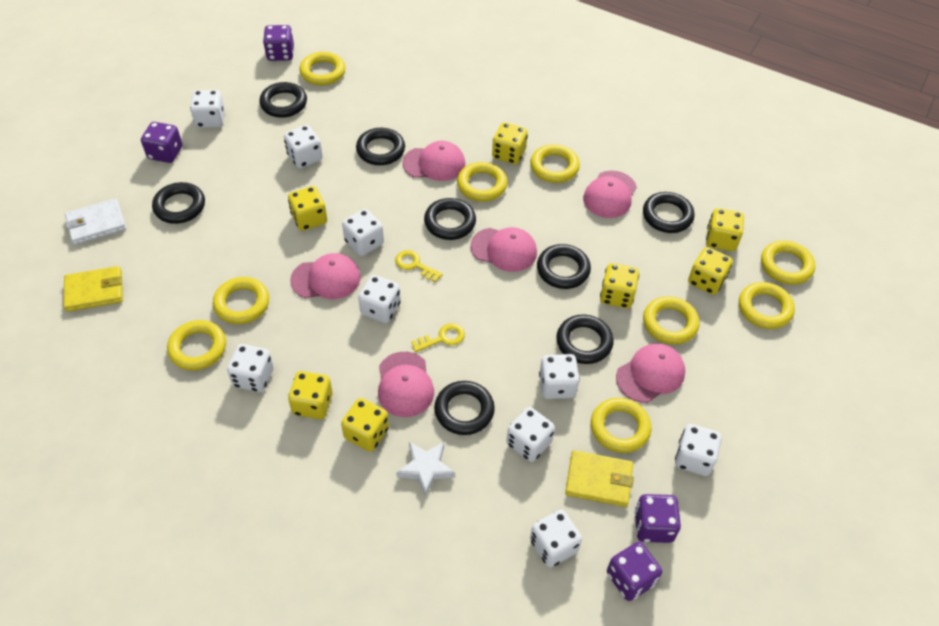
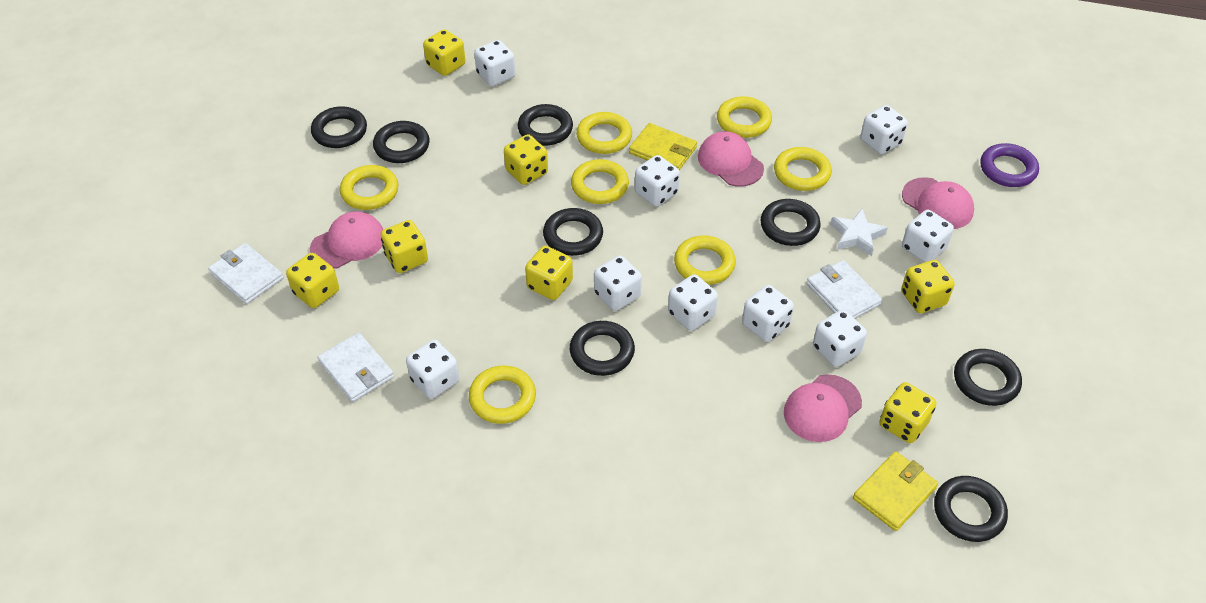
pink cap: 6 -> 4
purple dice: 4 -> 0
purple ring: 0 -> 1
white wallet: 1 -> 3
yellow key: 2 -> 0
yellow ring: 9 -> 7

